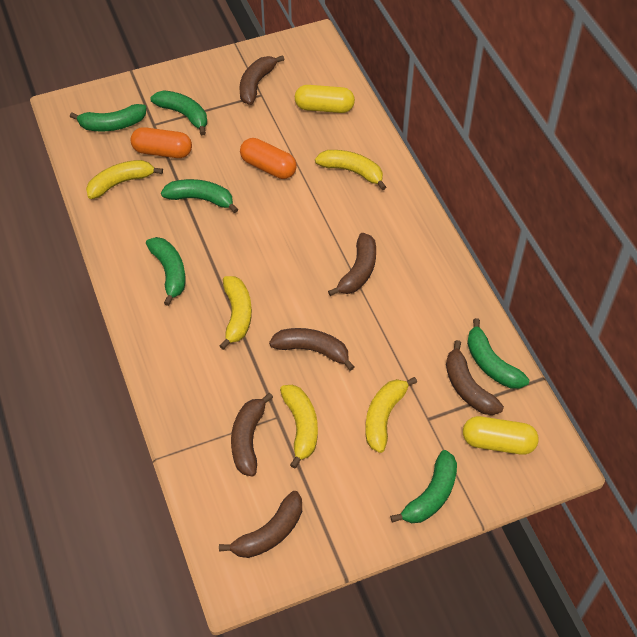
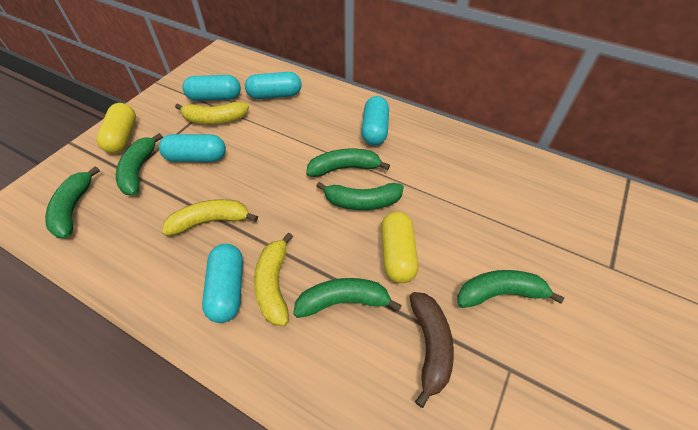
brown banana: 6 -> 1
orange capsule: 2 -> 0
turquoise capsule: 0 -> 5
yellow banana: 5 -> 3

